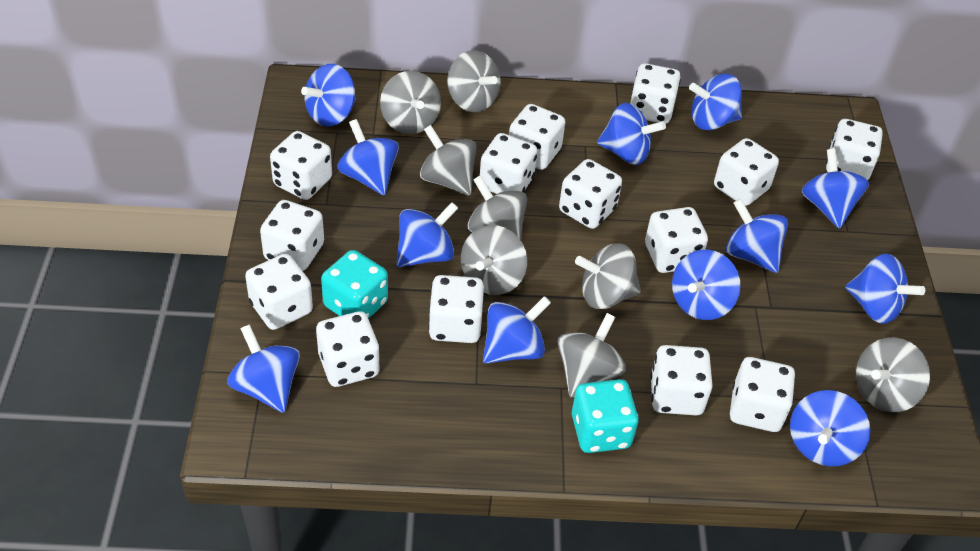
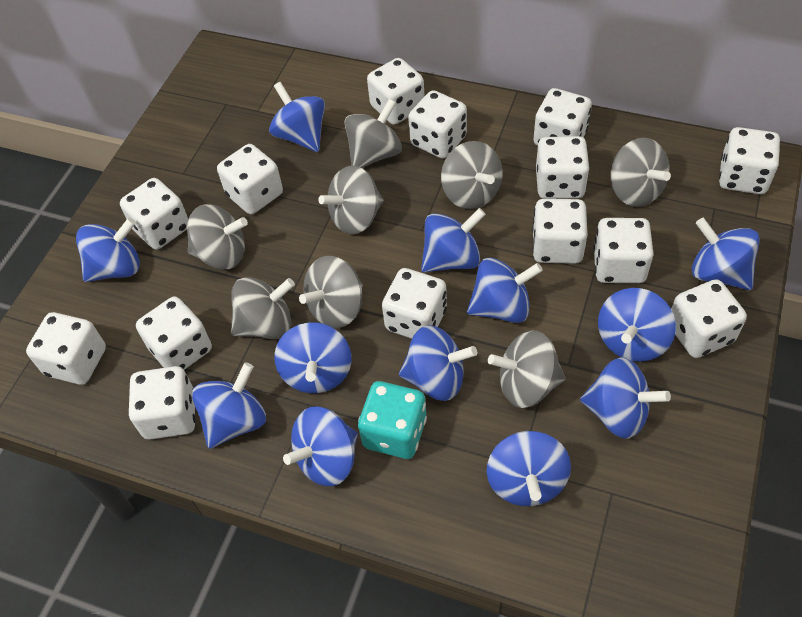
turquoise dice: 2 -> 1

